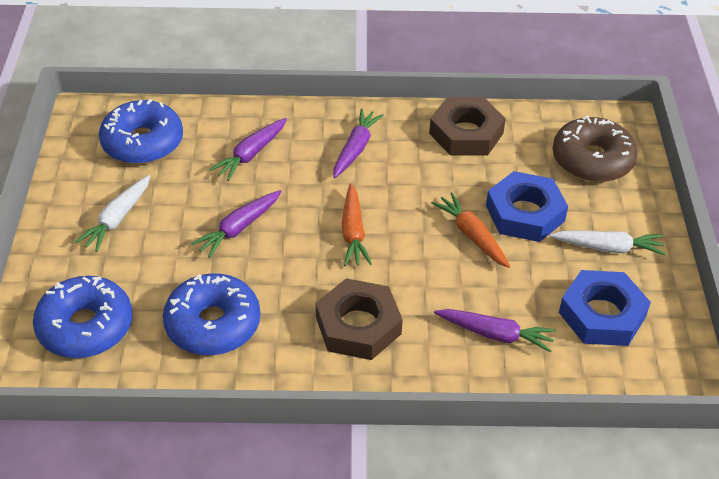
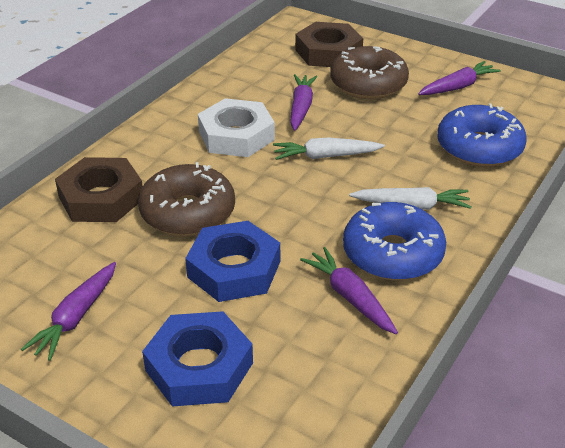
blue donut: 3 -> 2
brown donut: 1 -> 2
orange carrot: 2 -> 0
white nut: 0 -> 1

